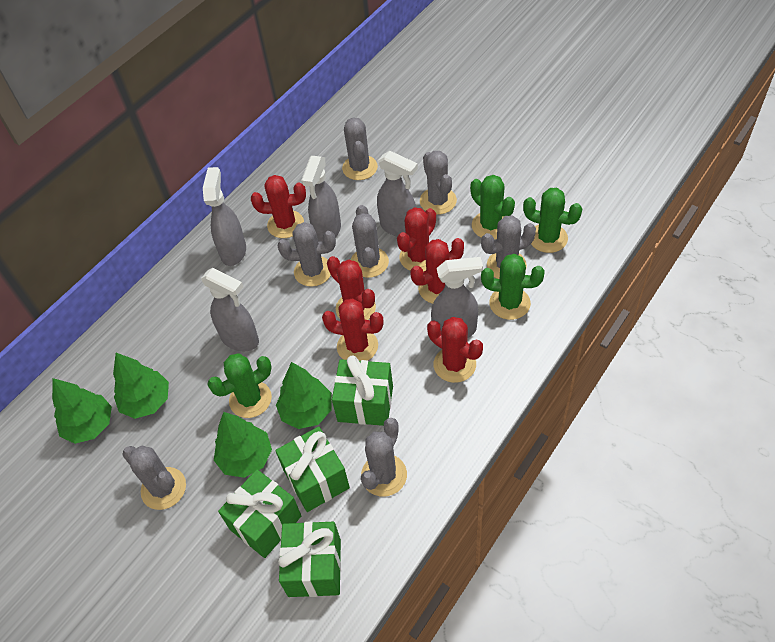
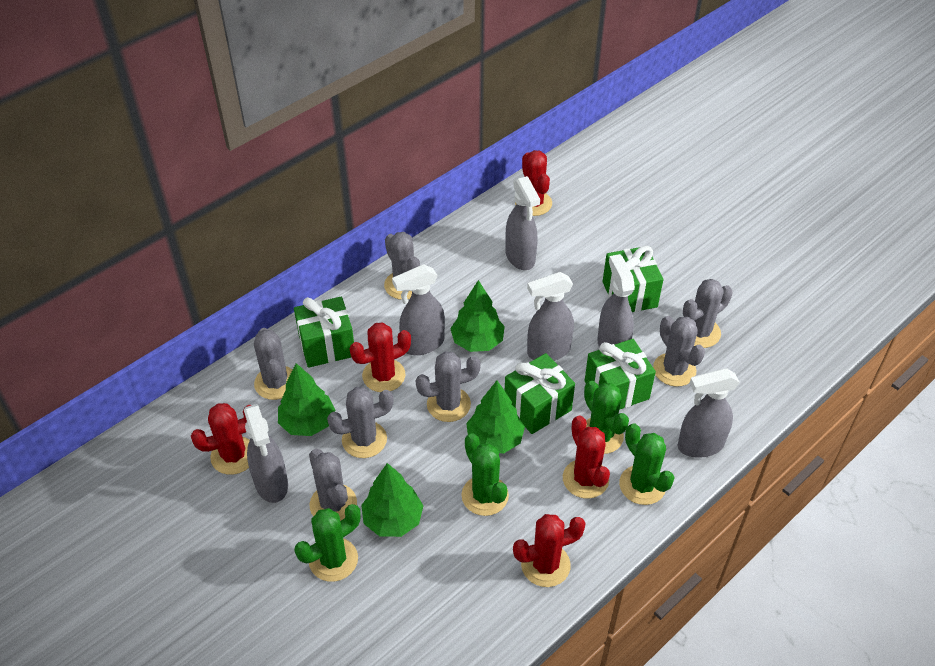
grey spray bottle: 5 -> 6
red cactus: 6 -> 5

